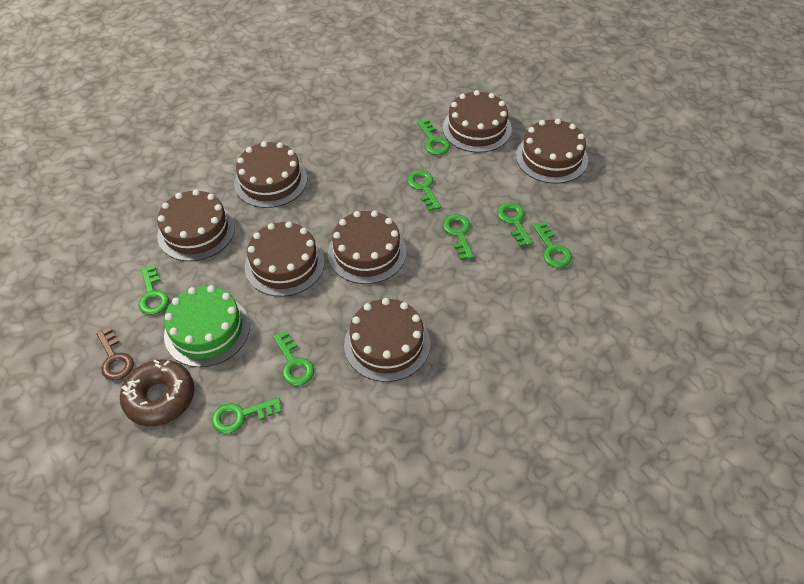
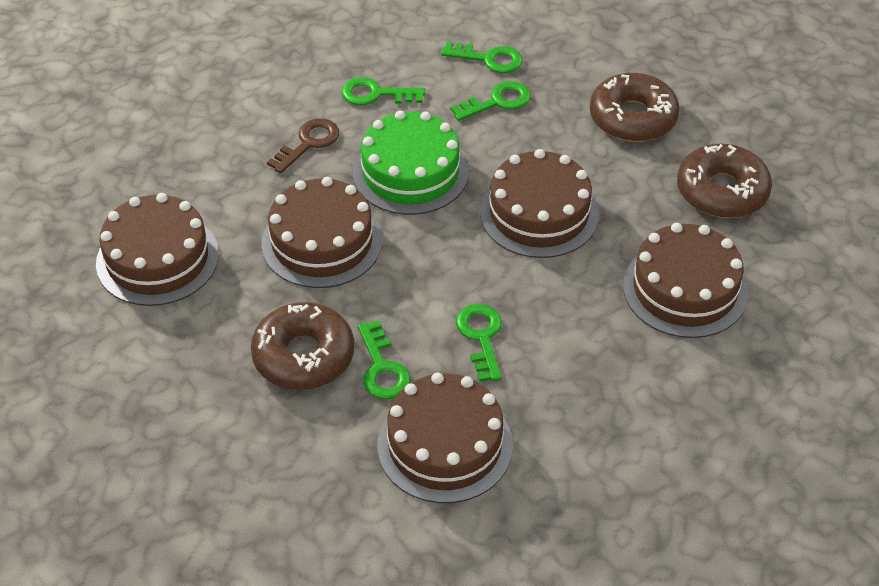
brown cake: 7 -> 5
brown donut: 1 -> 3
green key: 8 -> 5

